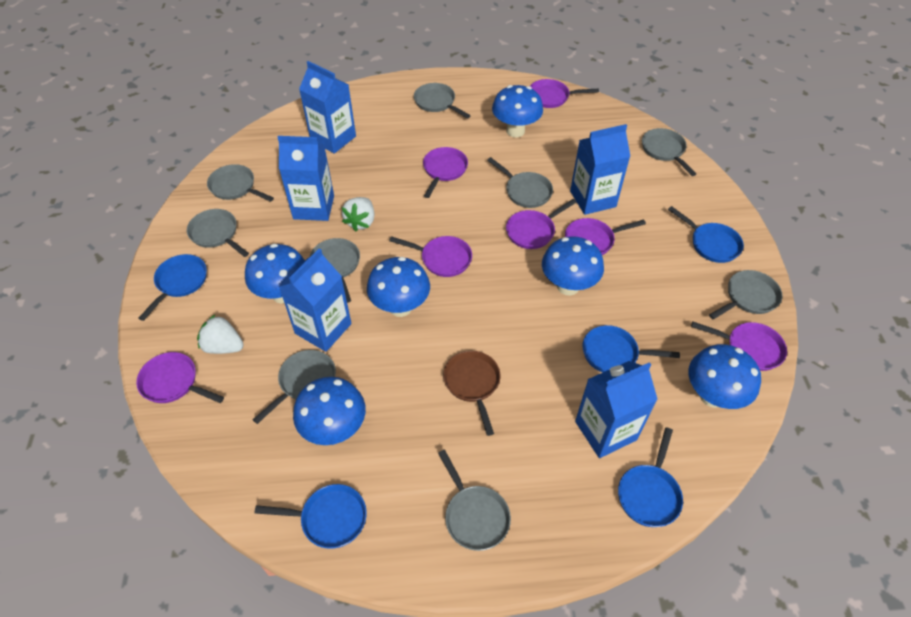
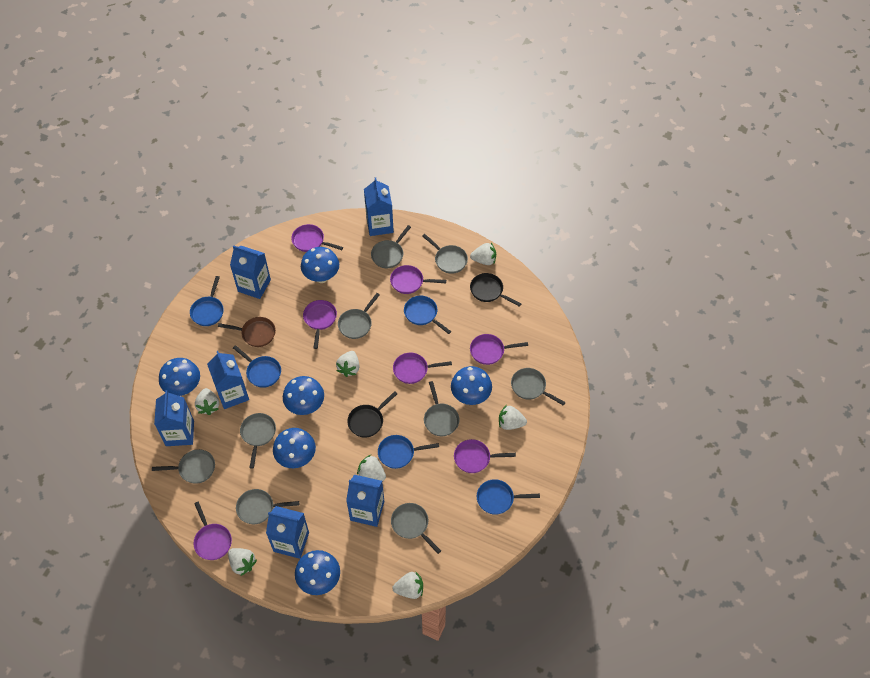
black pan: 0 -> 2
blue carton: 5 -> 6
white strawberry: 2 -> 7

